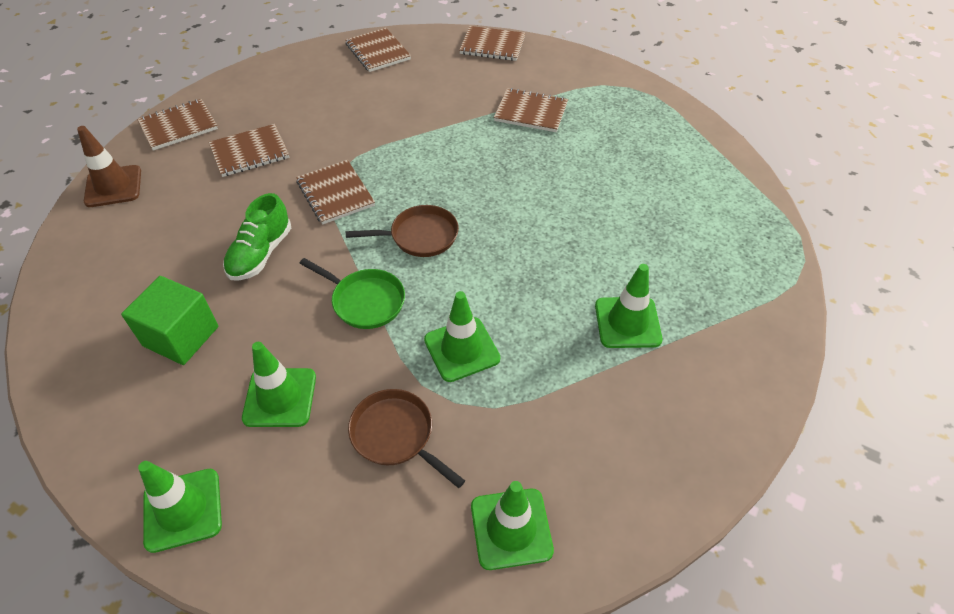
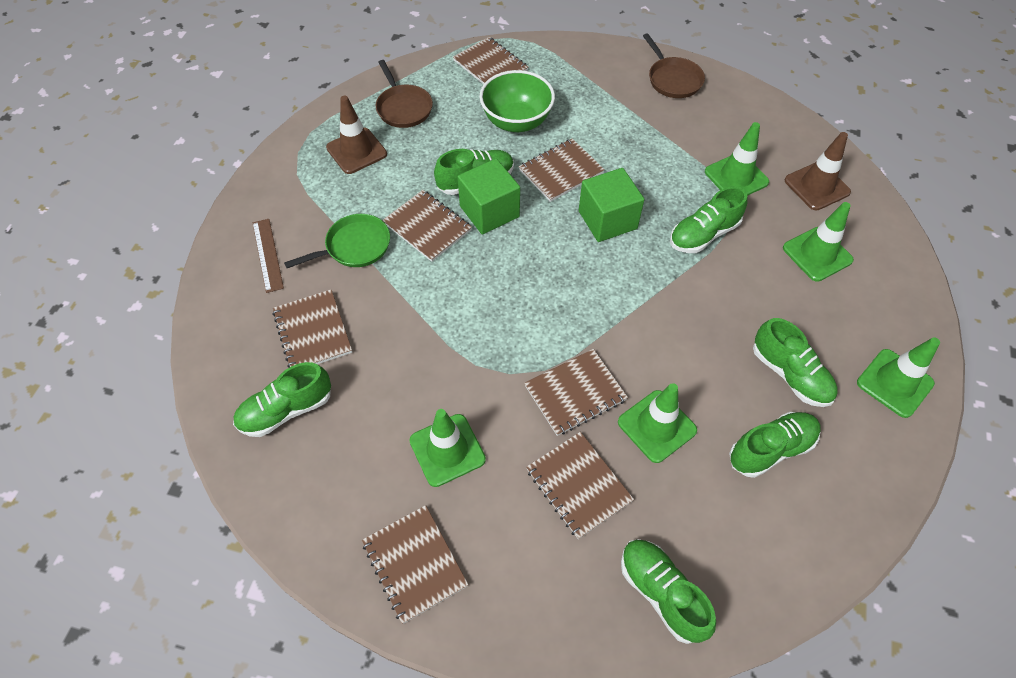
brown notebook: 6 -> 7
brown ruler: 0 -> 1
brown traffic cone: 1 -> 2
green bowl: 0 -> 1
green cube: 1 -> 2
green shoe: 1 -> 6

